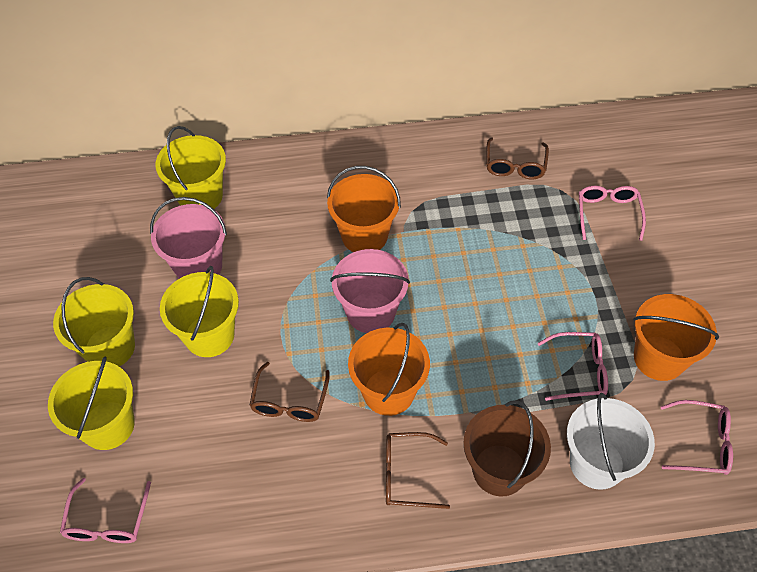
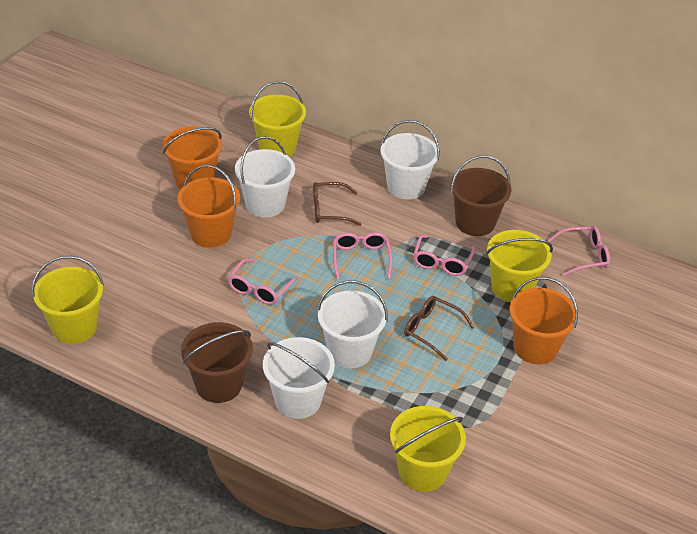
brown bucket: 1 -> 2
brown glasses: 3 -> 2
pink bucket: 2 -> 0
white bucket: 1 -> 4

